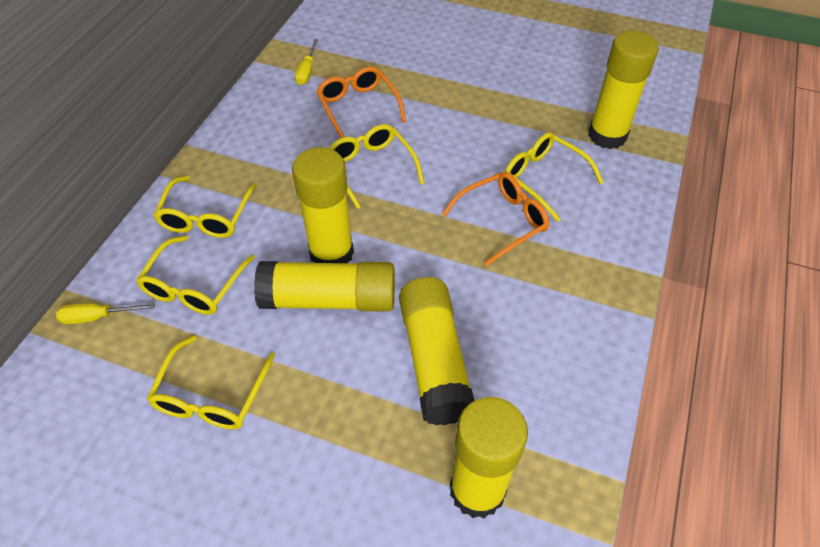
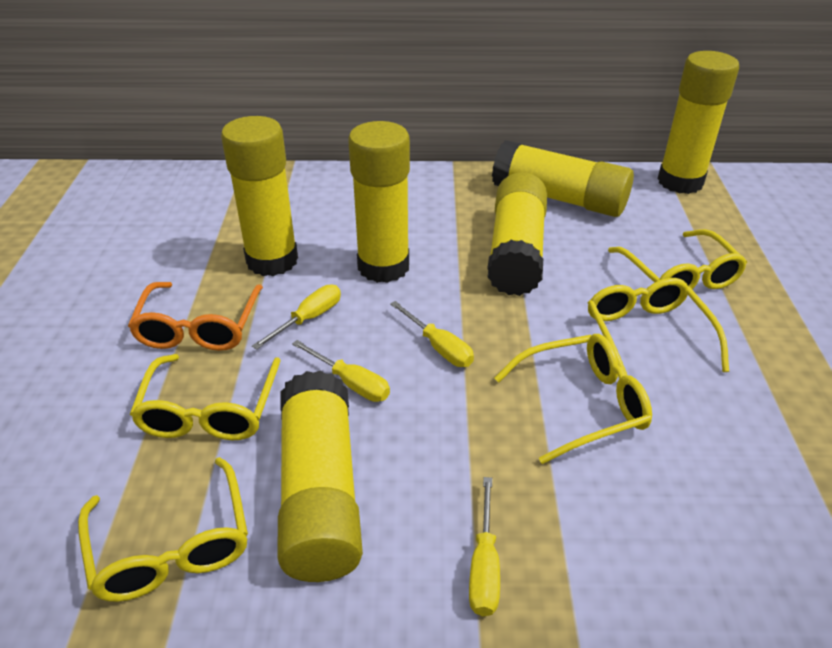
orange glasses: 2 -> 1
yellow glue stick: 5 -> 6
yellow screwdriver: 2 -> 4

